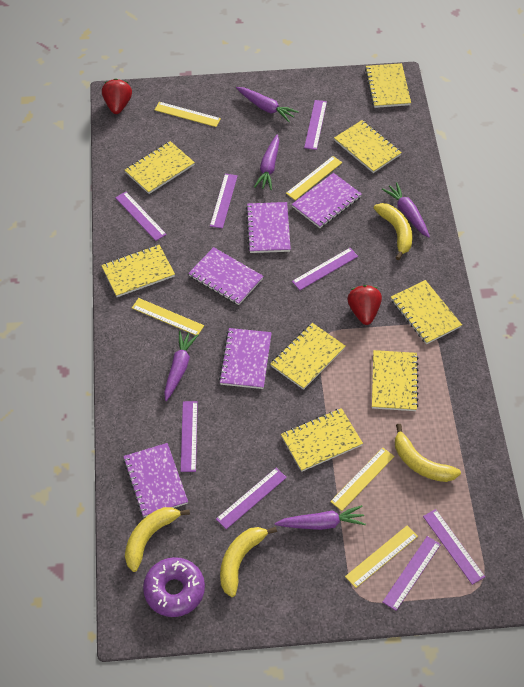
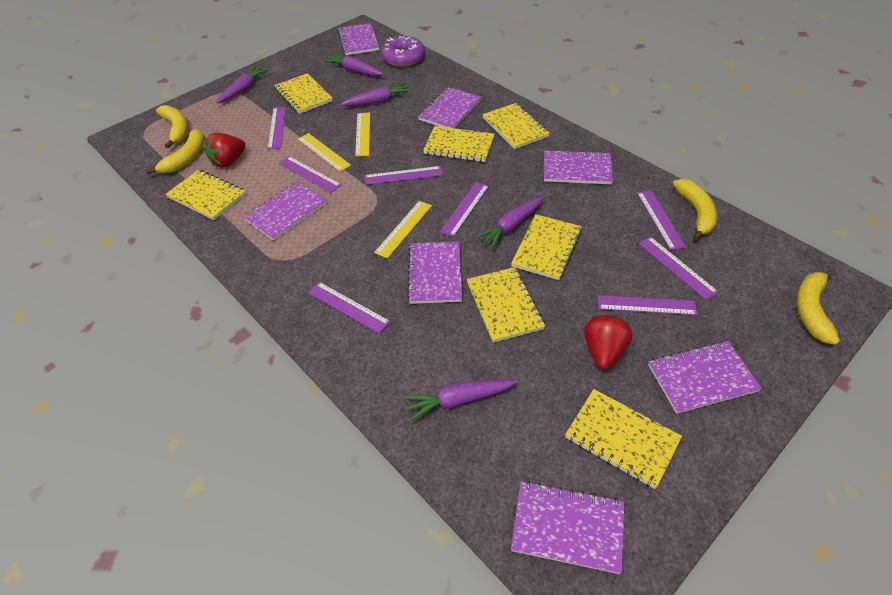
purple notebook: 5 -> 7
yellow notebook: 8 -> 7
yellow ruler: 5 -> 3

